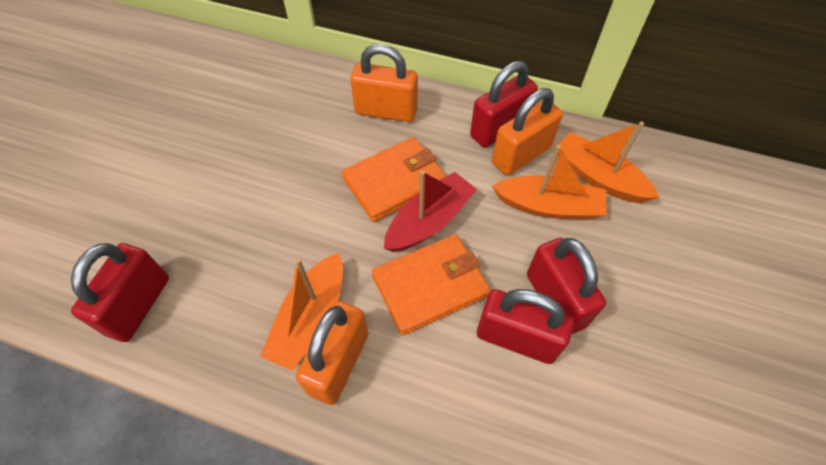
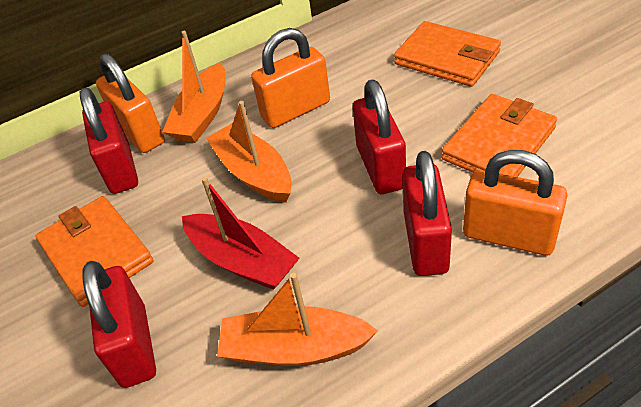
orange wallet: 2 -> 3

